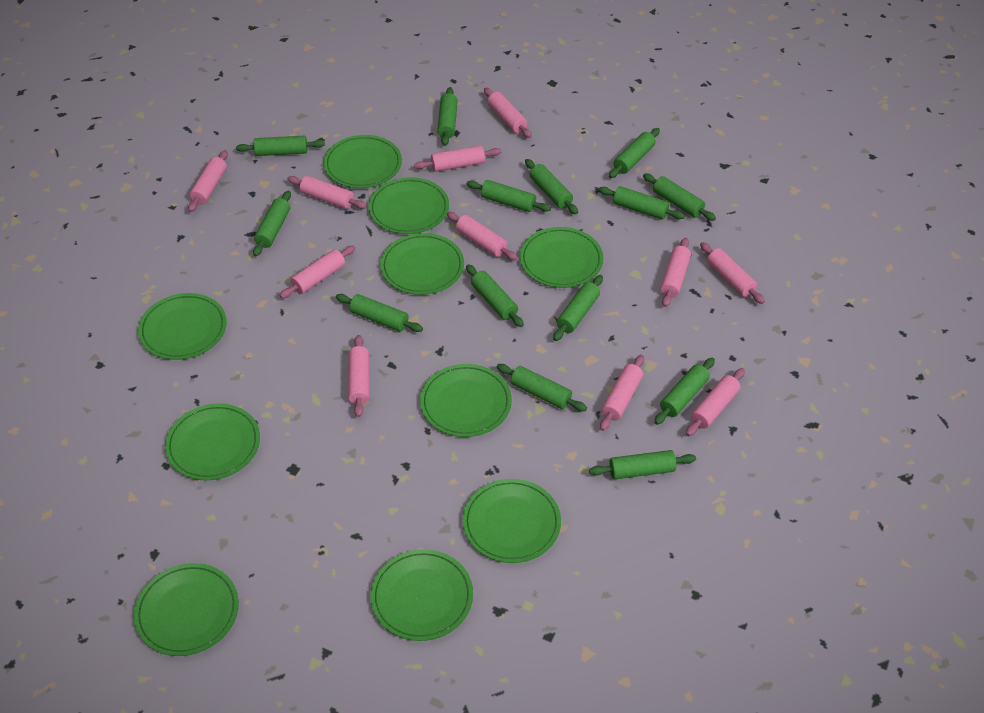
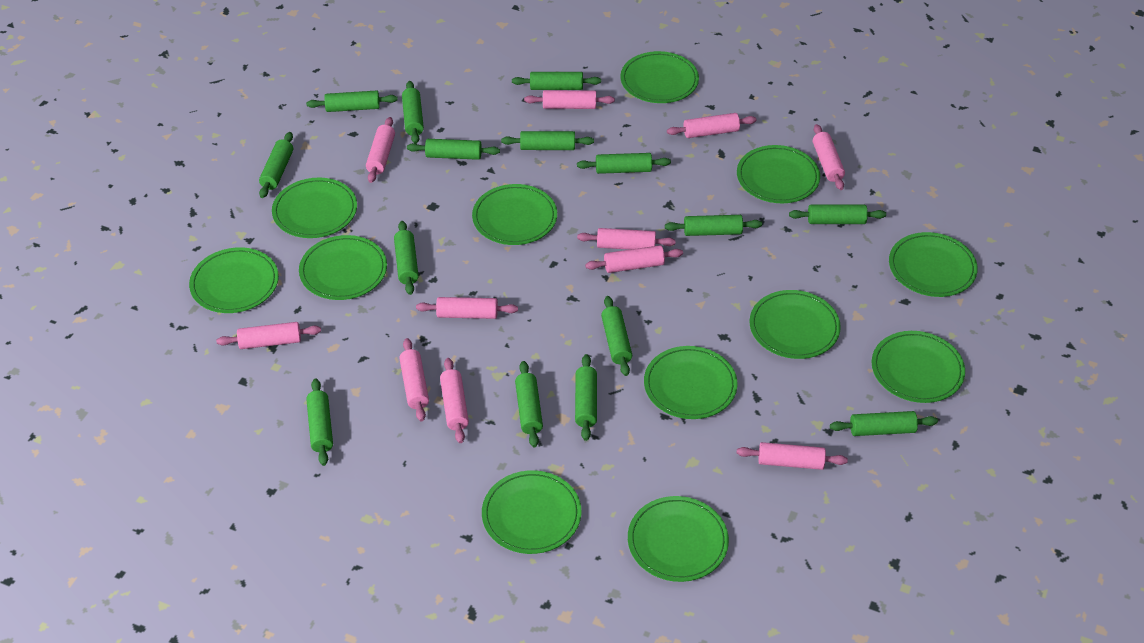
green plate: 10 -> 12
green rolling pin: 14 -> 15

